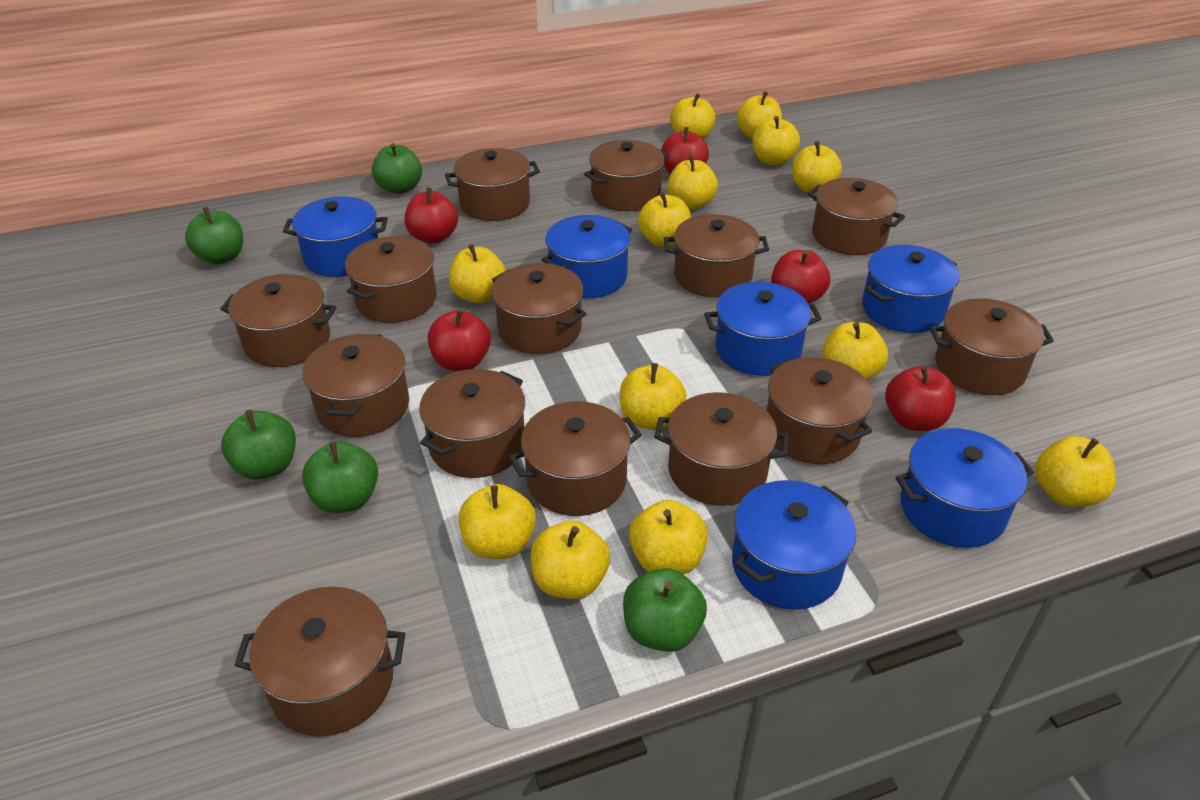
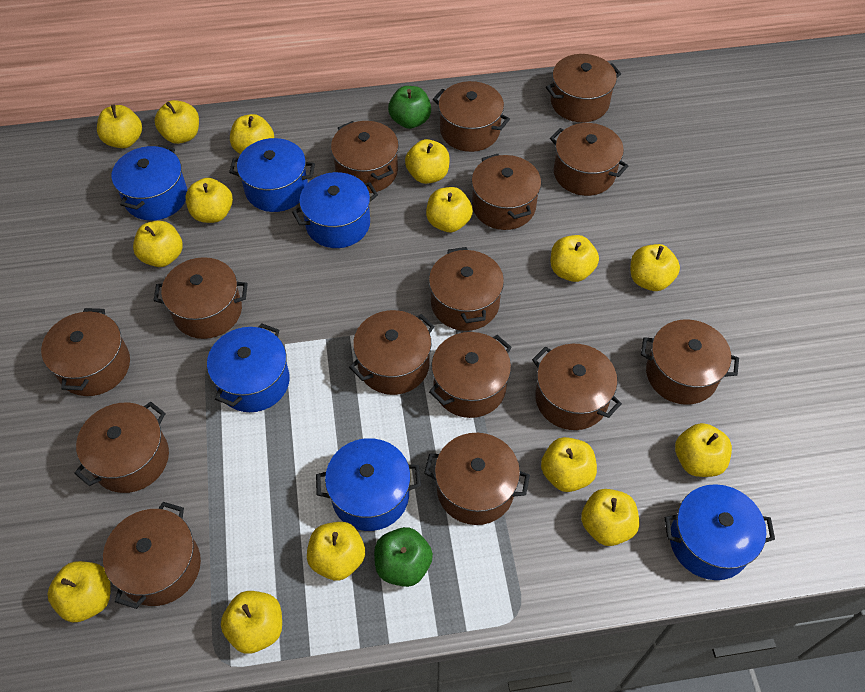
brown pot: 14 -> 15
green apple: 5 -> 2
red apple: 5 -> 0
yellow apple: 13 -> 15

